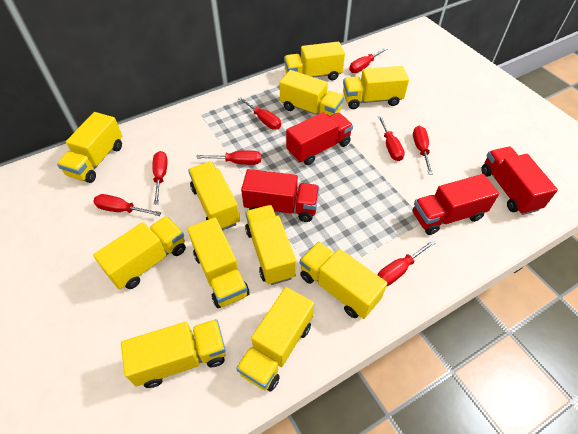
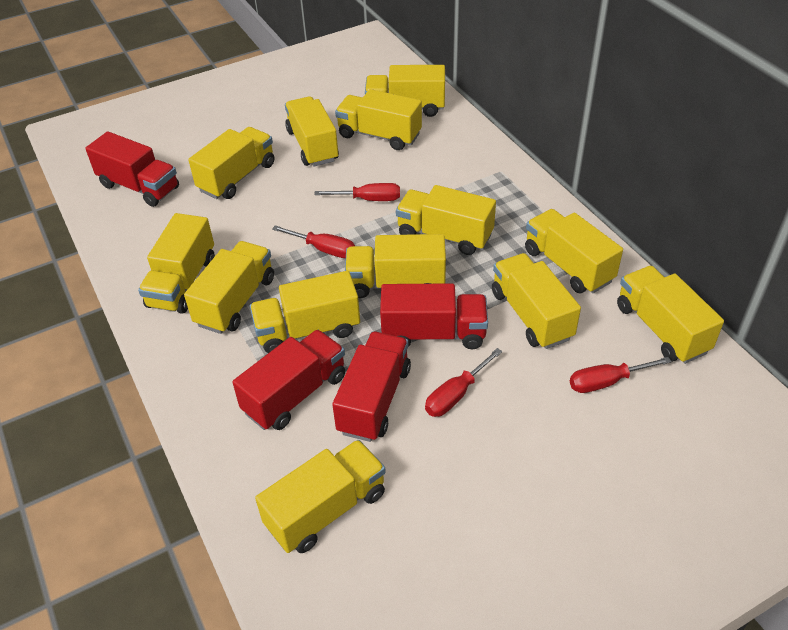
red screwdriver: 8 -> 4
yellow truck: 11 -> 13

